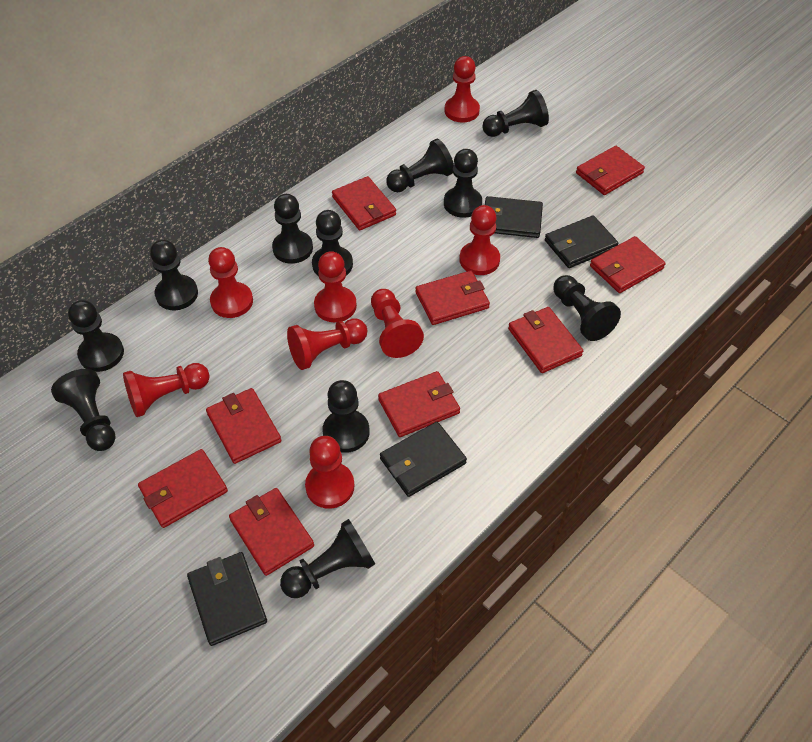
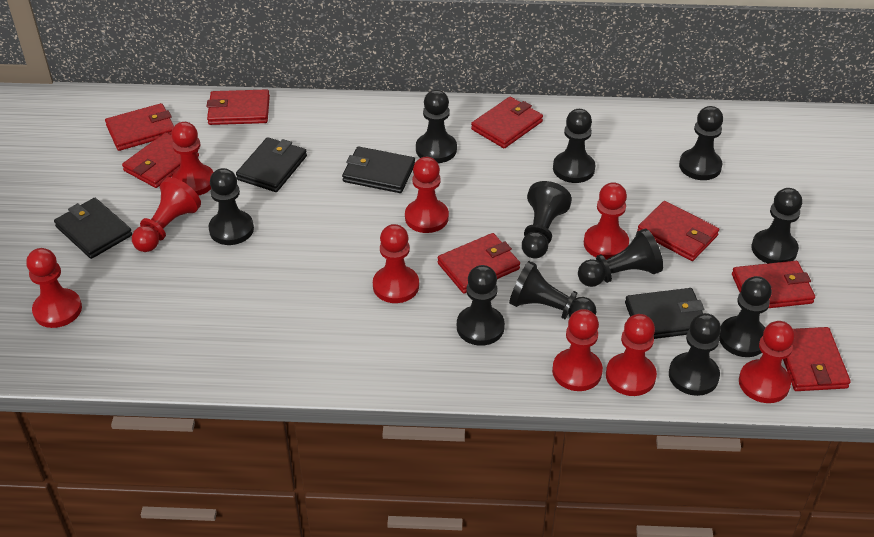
red pawn: 8 -> 9
red wallet: 9 -> 8

